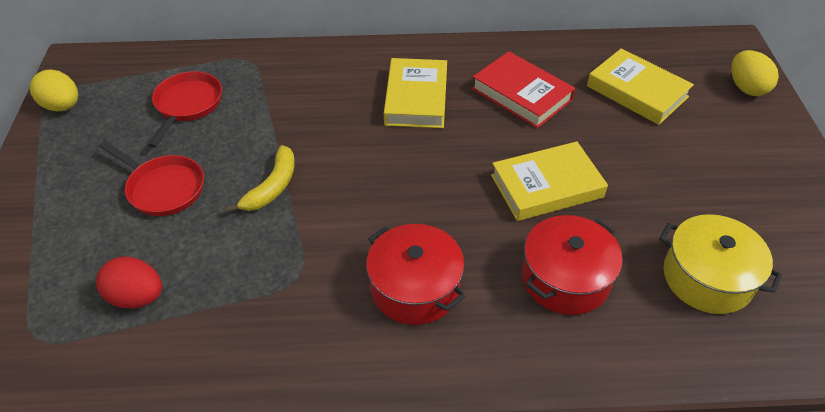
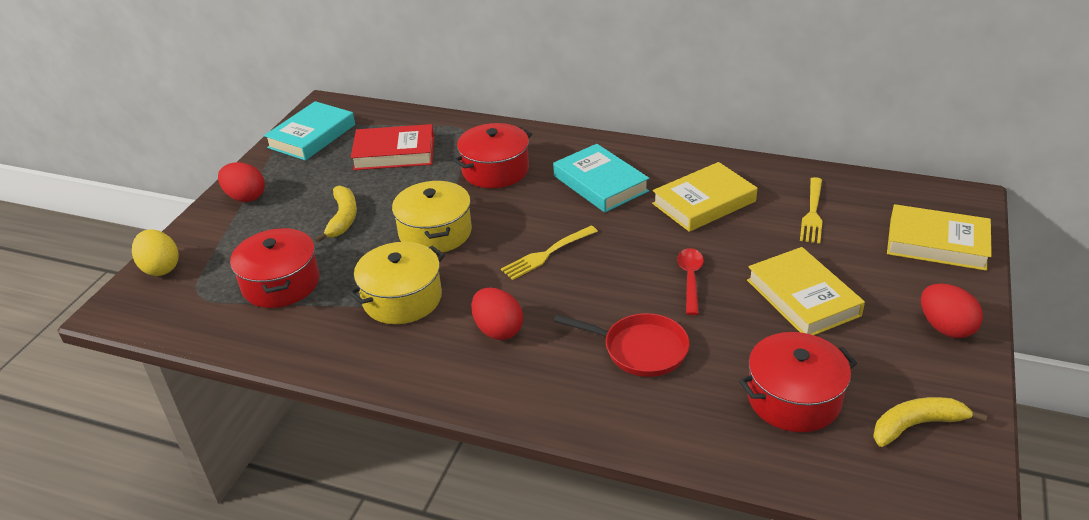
red egg: 1 -> 3
red pan: 2 -> 1
red pot: 2 -> 3
red spoon: 0 -> 1
turquoise book: 0 -> 2
yellow banana: 1 -> 2
yellow egg: 2 -> 1
yellow fork: 0 -> 2
yellow pot: 1 -> 2

